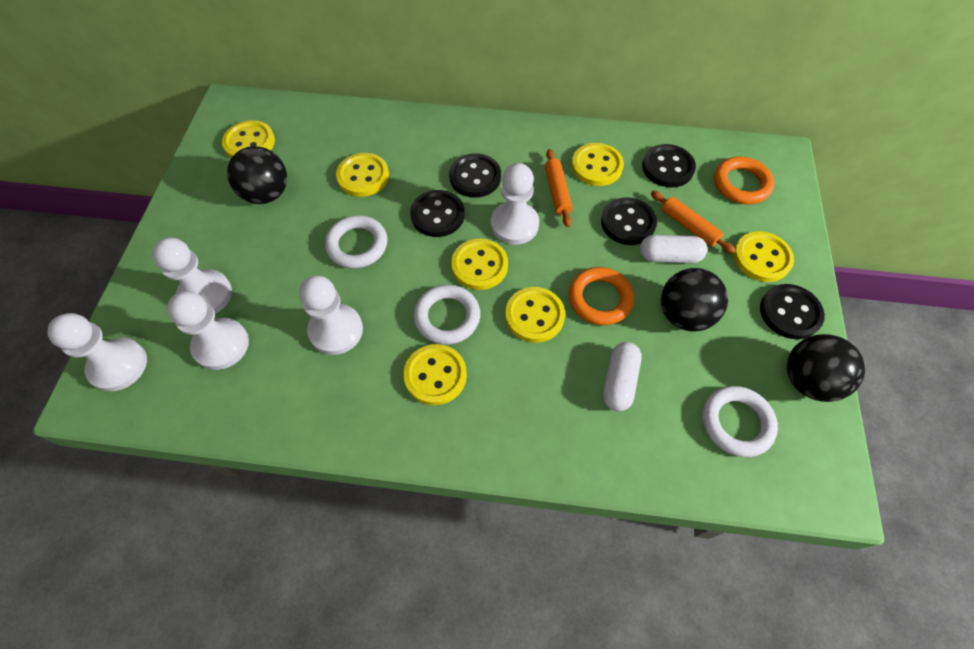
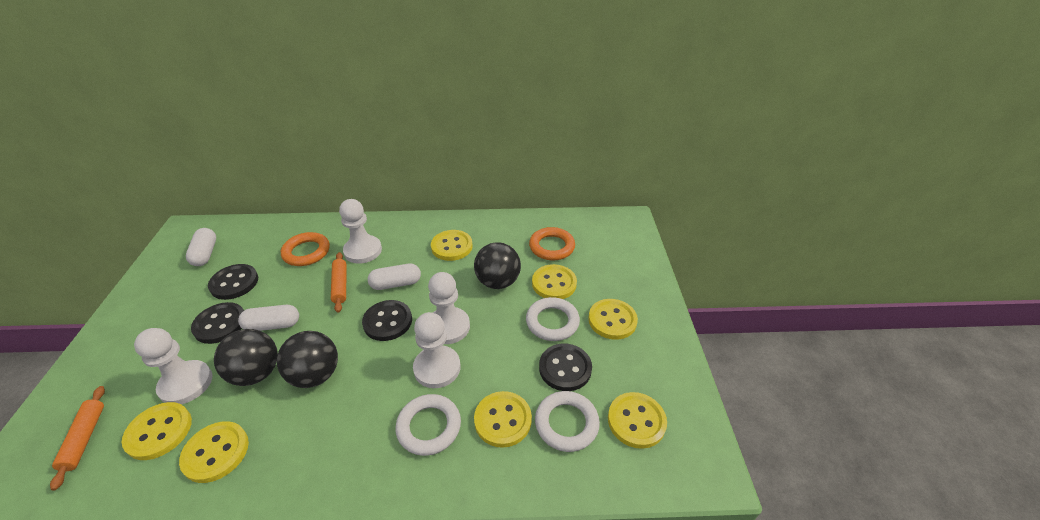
black button: 5 -> 4
white capsule: 2 -> 3
white pawn: 5 -> 4

